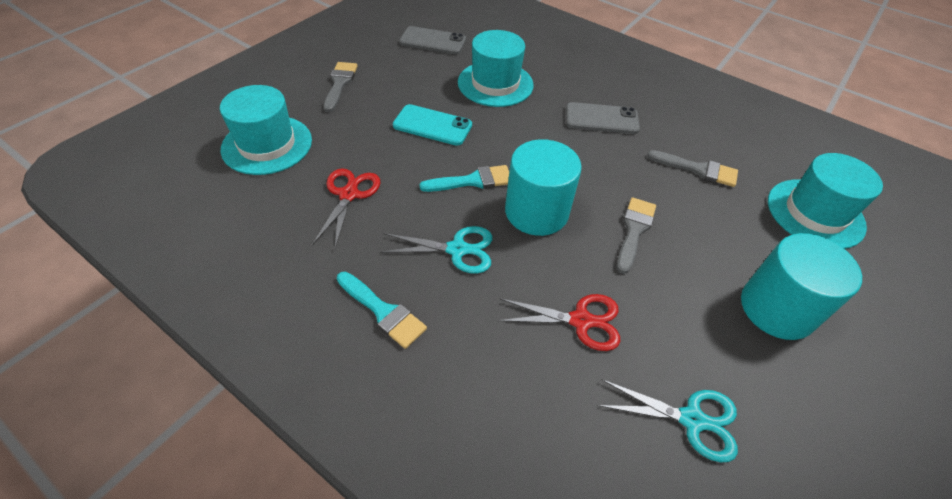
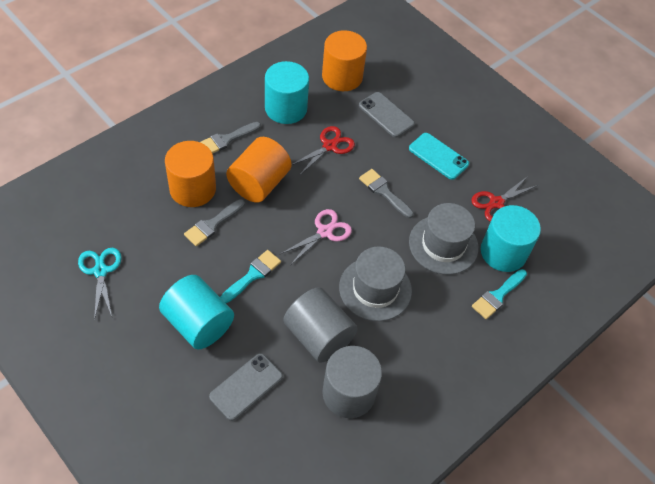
grey cylinder: 0 -> 2
grey hat: 0 -> 2
orange cylinder: 0 -> 3
pink scissors: 0 -> 1
turquoise cylinder: 2 -> 3
turquoise hat: 3 -> 0
turquoise scissors: 2 -> 1

